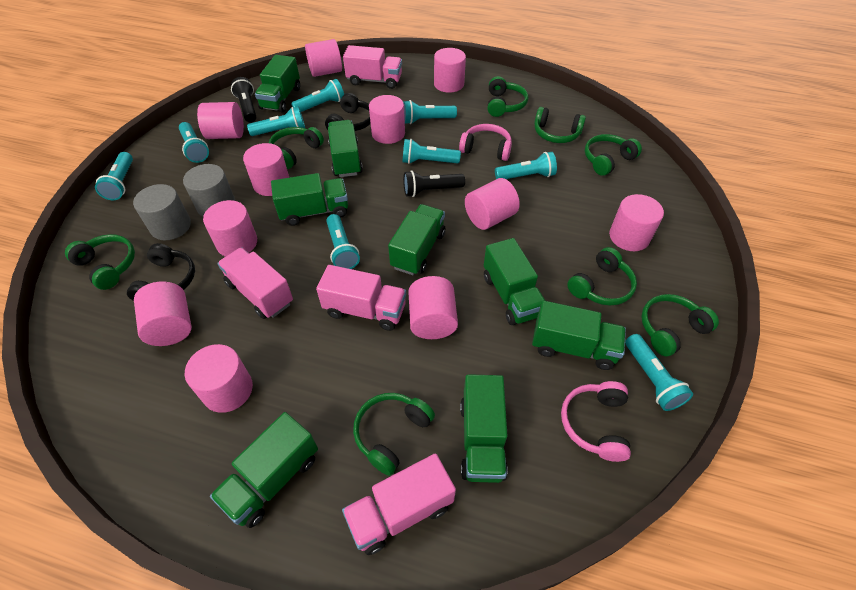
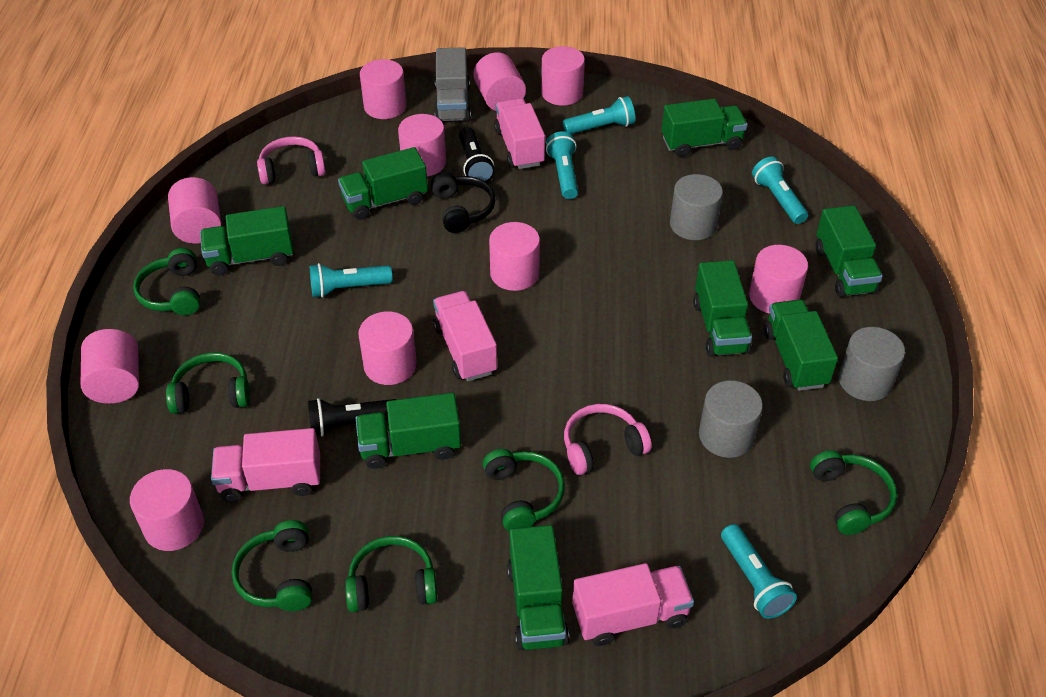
black headphones: 2 -> 1
green headphones: 8 -> 6
grey cylinder: 2 -> 3
grey truck: 0 -> 1
pink cylinder: 11 -> 10
turquoise flashlight: 9 -> 5

